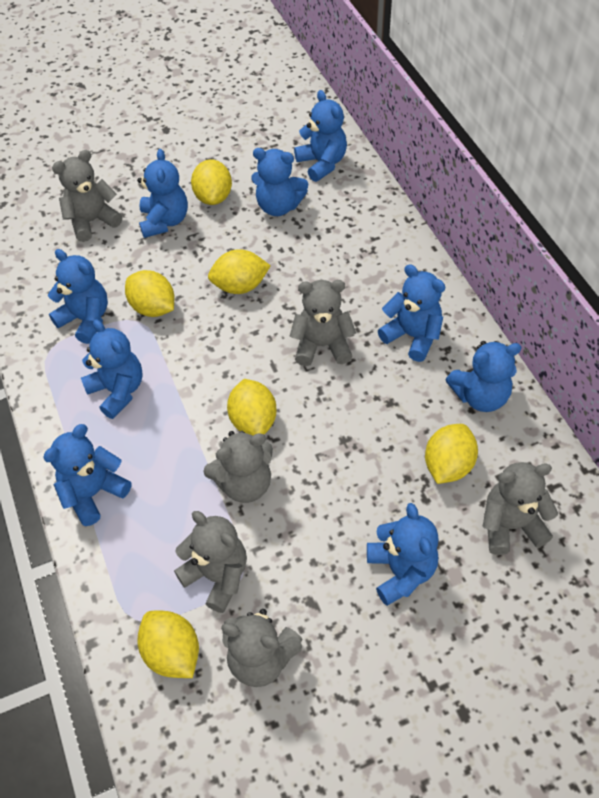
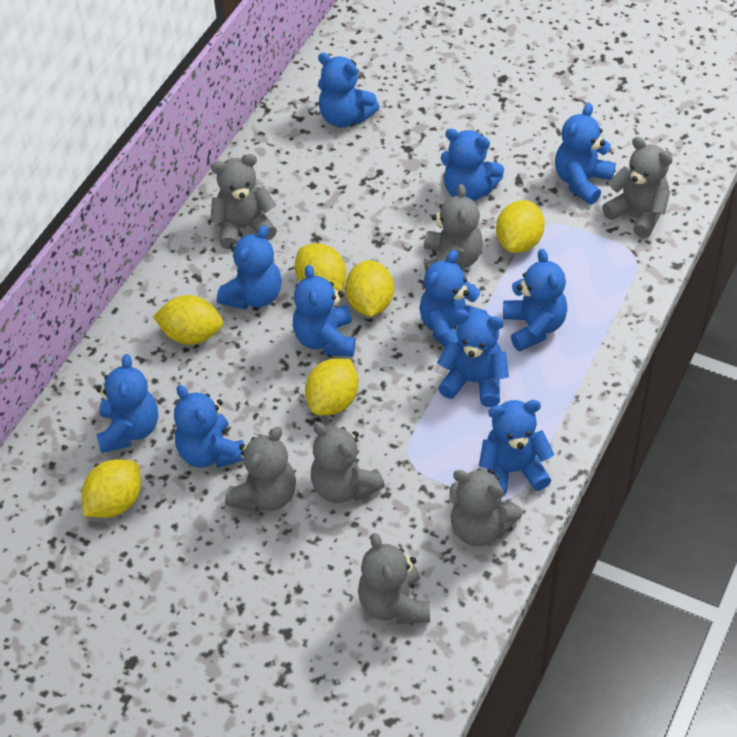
blue teddy bear: 9 -> 11
grey teddy bear: 6 -> 7

